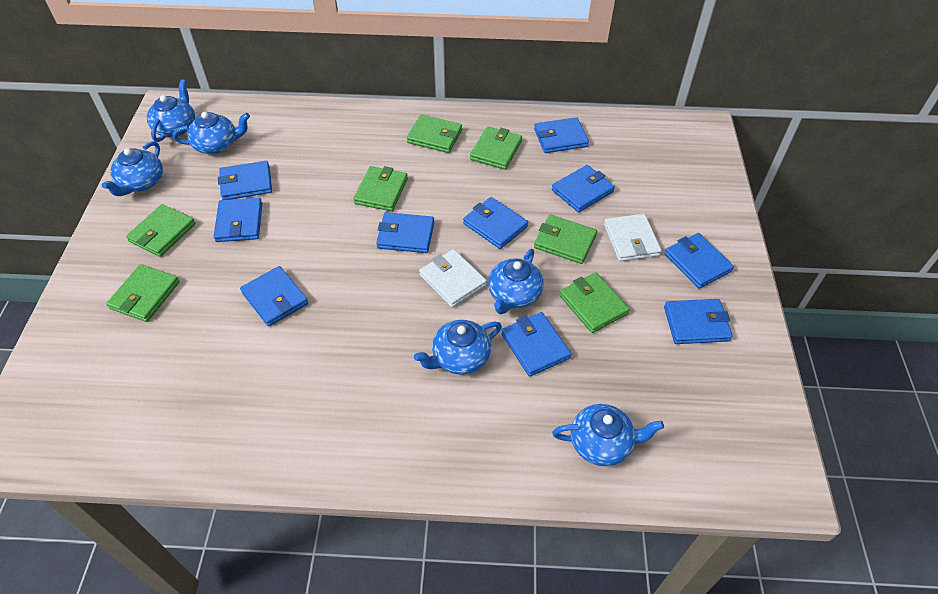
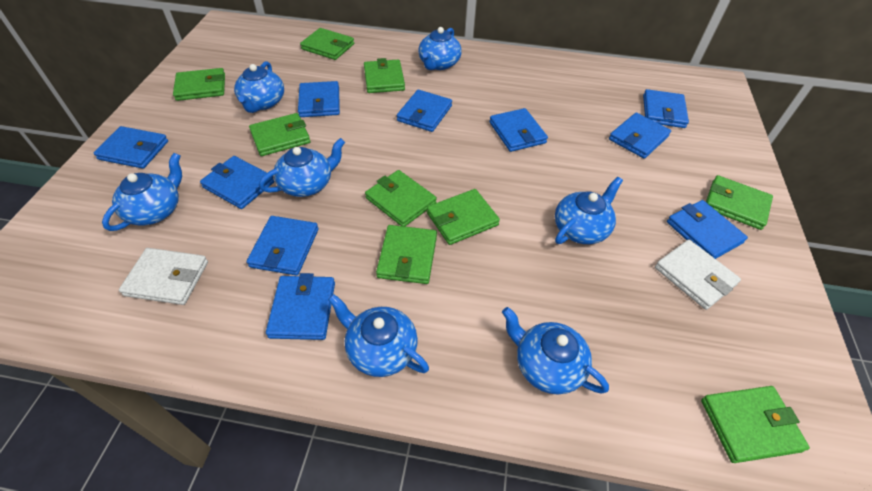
blue teapot: 6 -> 7
green wallet: 7 -> 9

